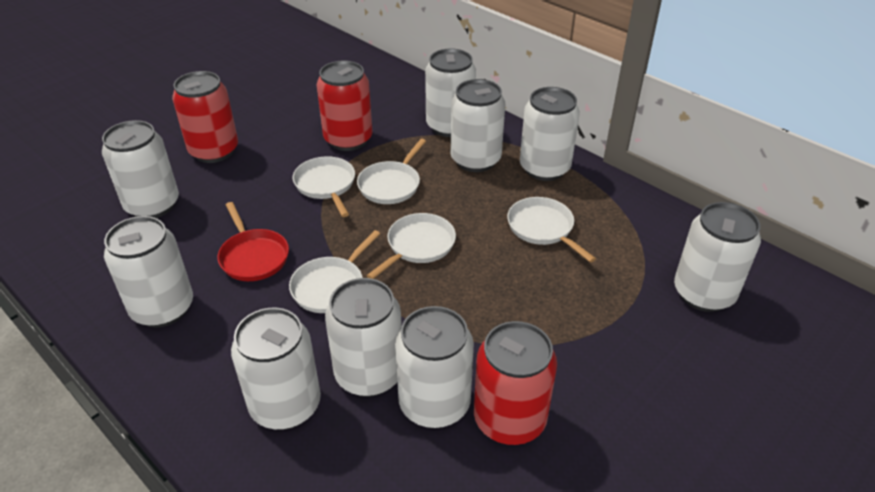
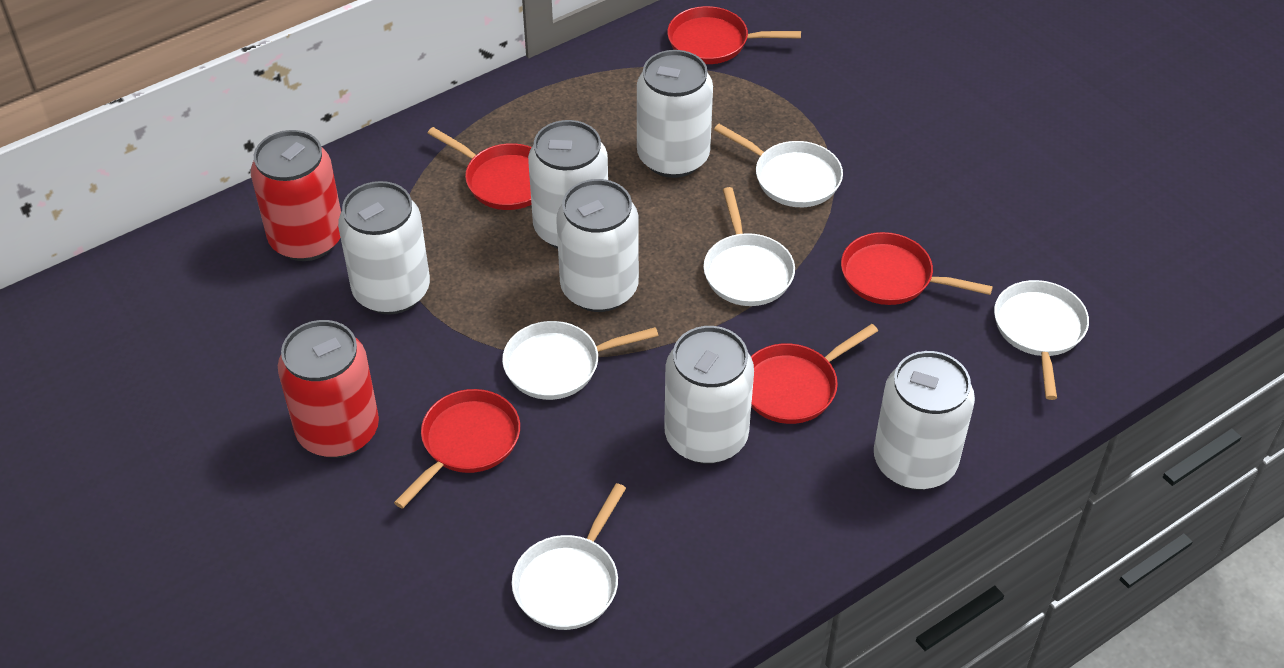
red can: 3 -> 2
red pan: 1 -> 5
white can: 9 -> 6

